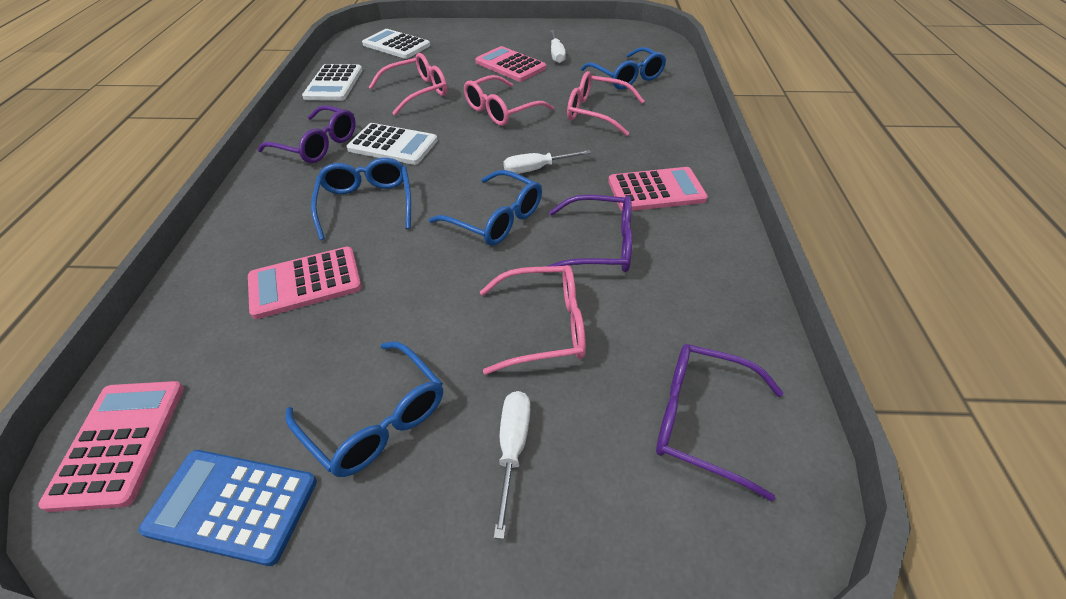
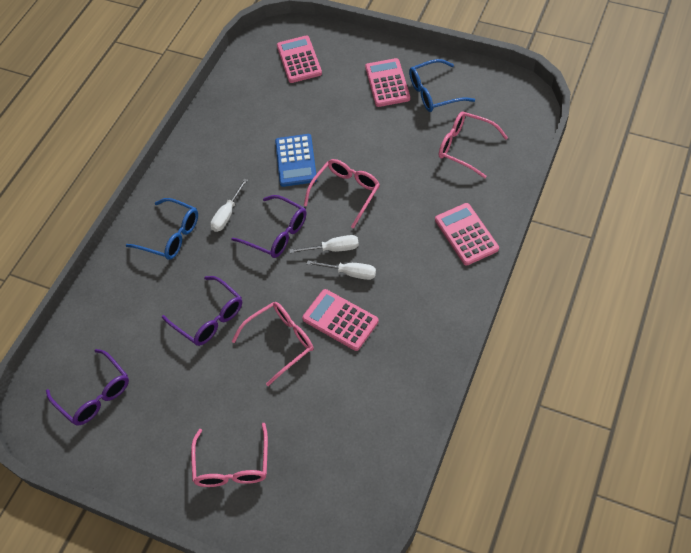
blue glasses: 4 -> 2
white calculator: 3 -> 0

